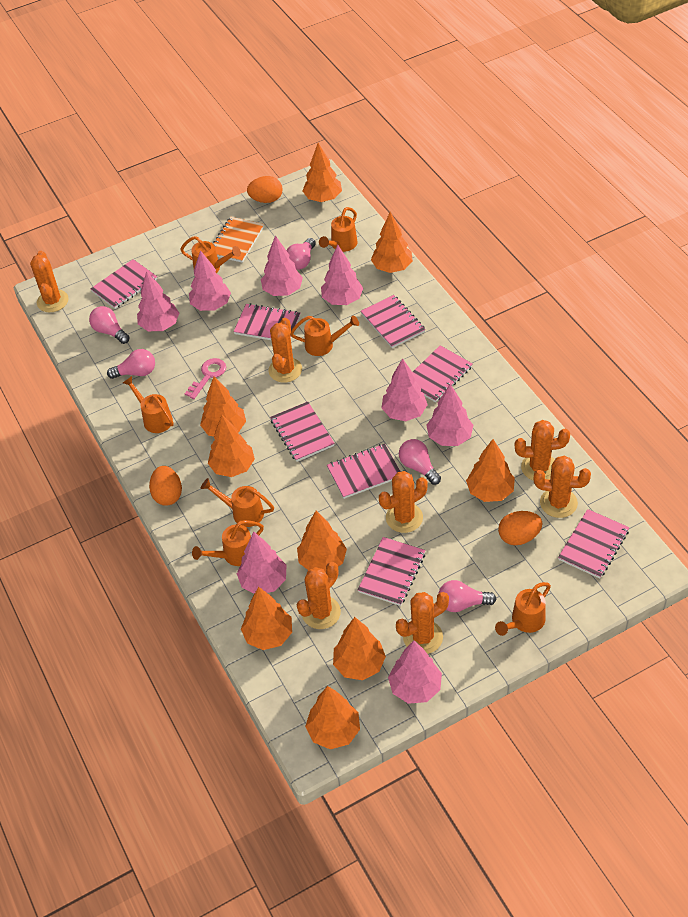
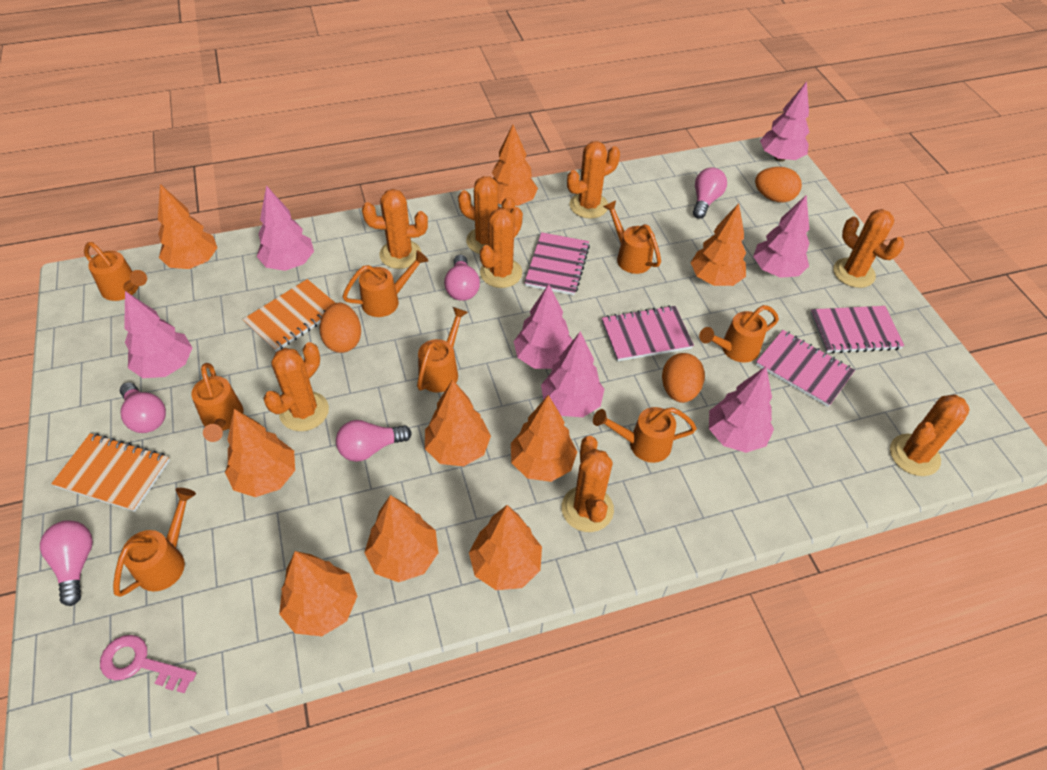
orange cactus: 7 -> 8
orange notebook: 1 -> 2
orange watering can: 7 -> 8
pink notebook: 8 -> 4
pink tree: 8 -> 7

